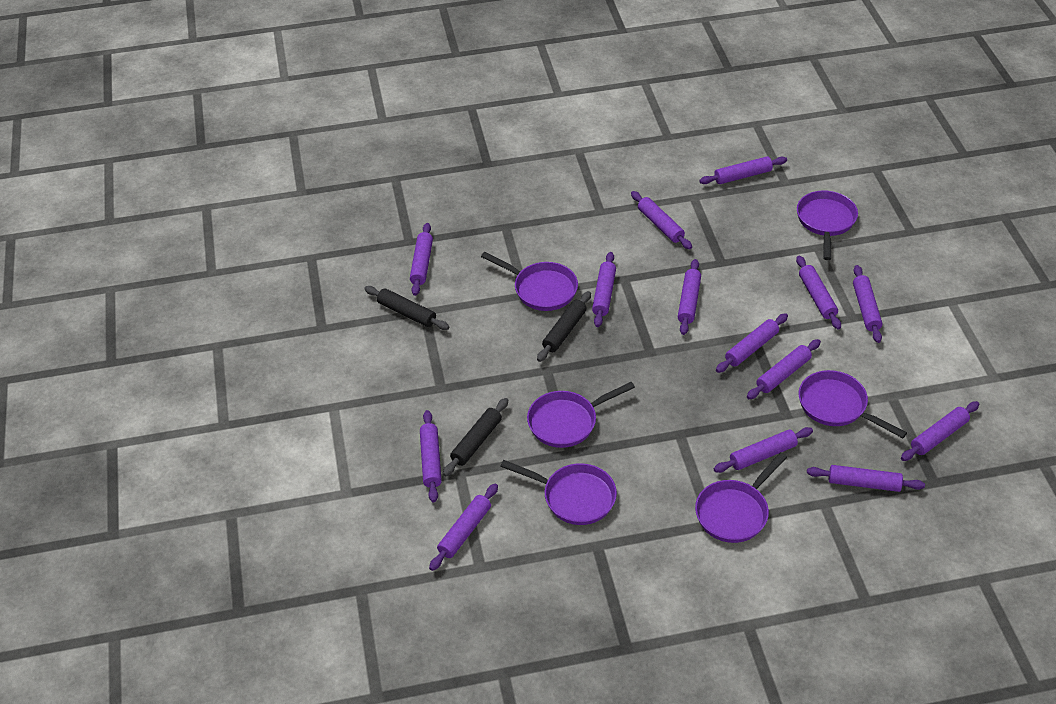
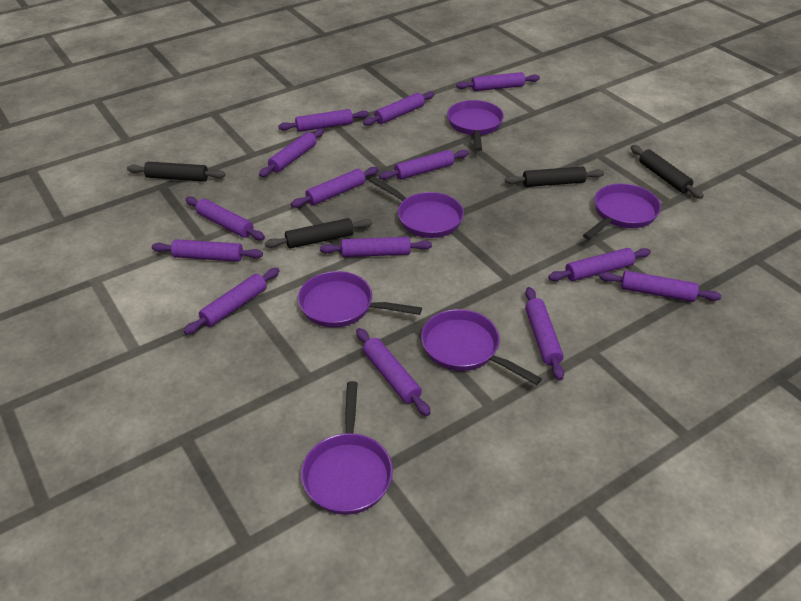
black rolling pin: 3 -> 4

